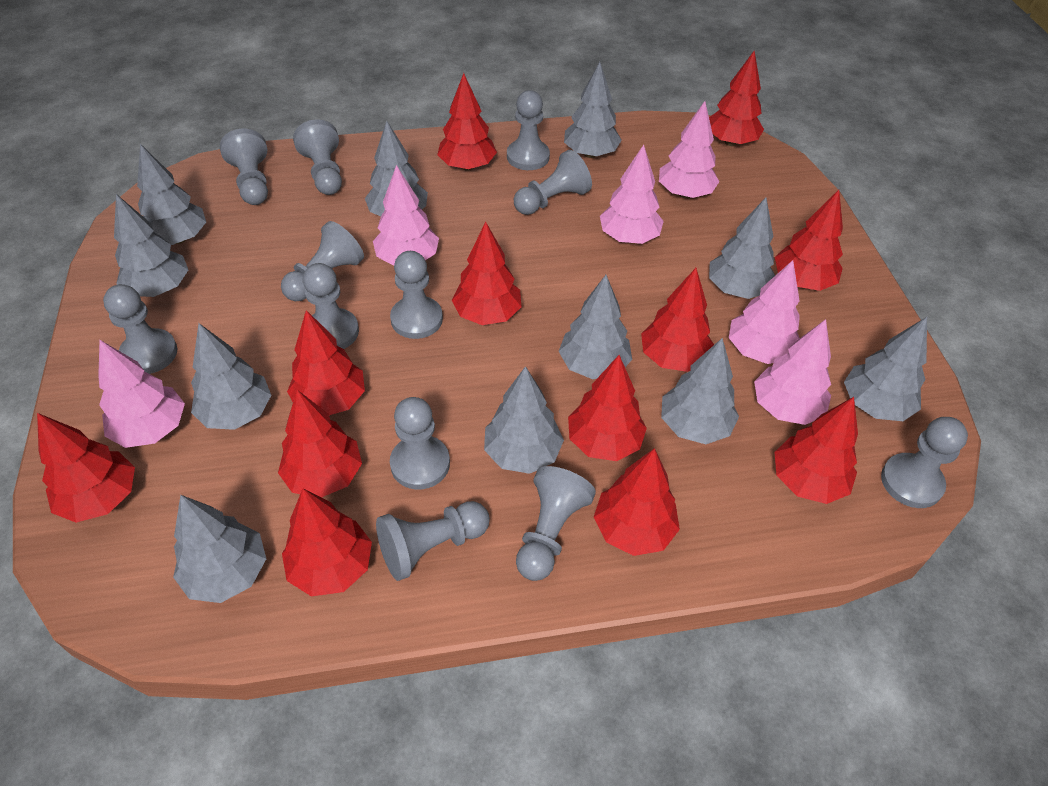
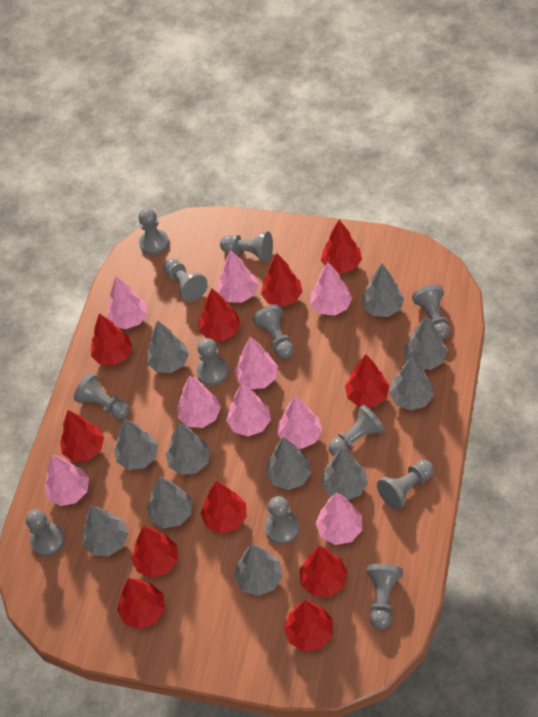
pink tree: 6 -> 9
red tree: 12 -> 11

